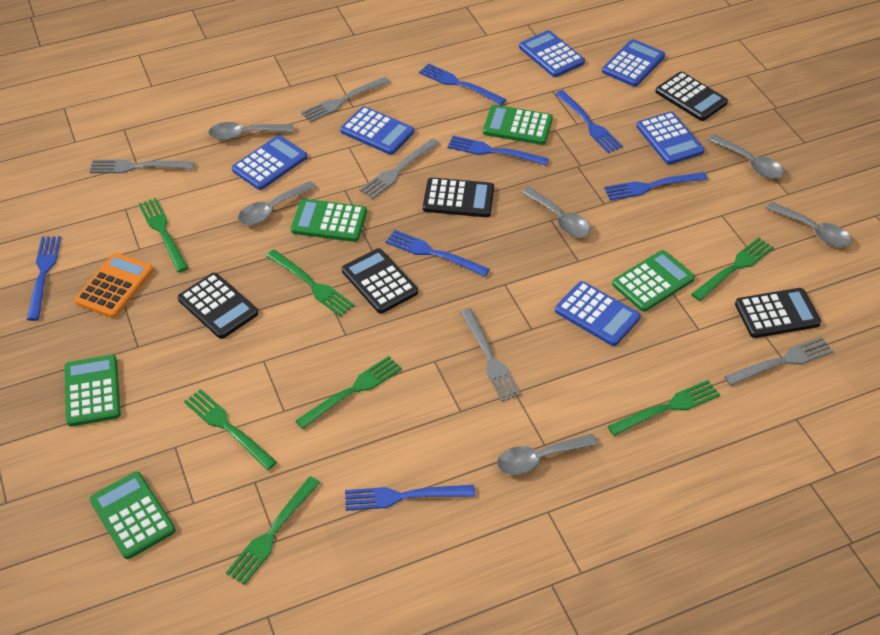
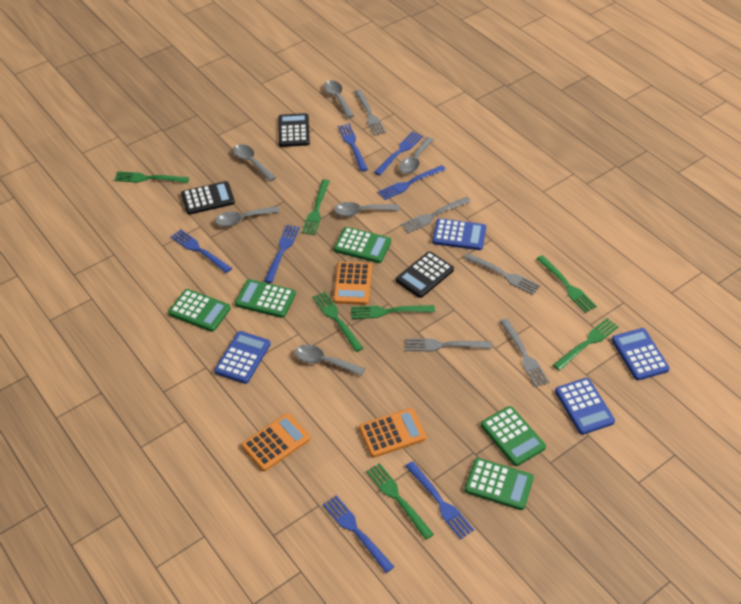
black calculator: 5 -> 3
blue calculator: 6 -> 4
orange calculator: 1 -> 3

